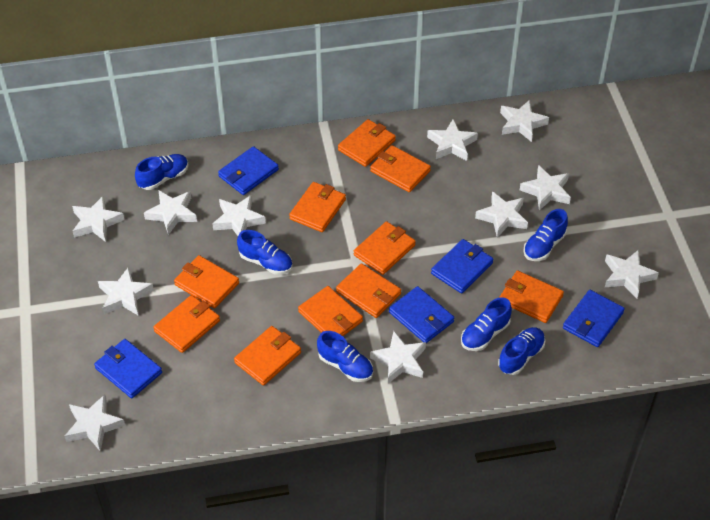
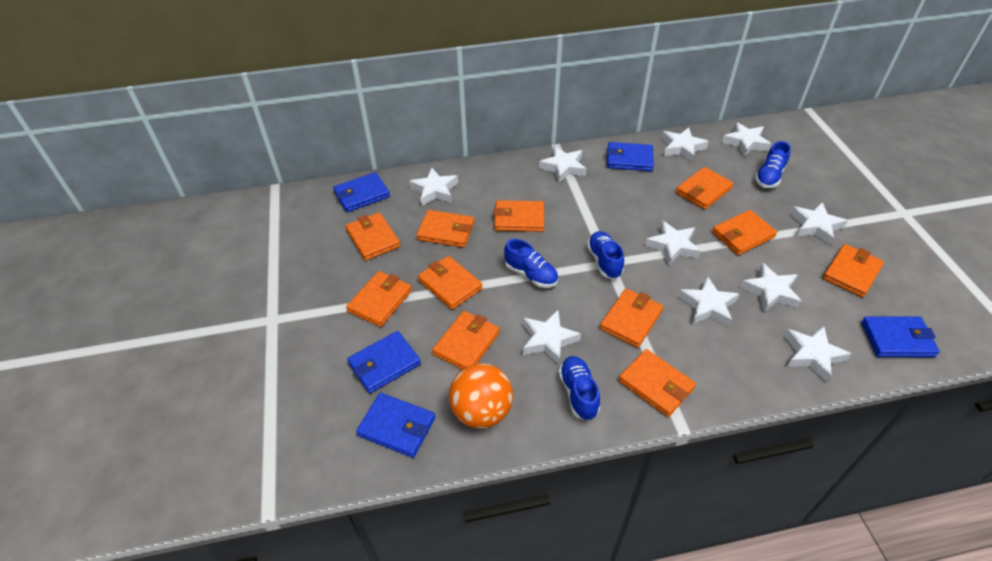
blue shoe: 6 -> 4
orange ball: 0 -> 1
orange wallet: 10 -> 11
white star: 11 -> 10

